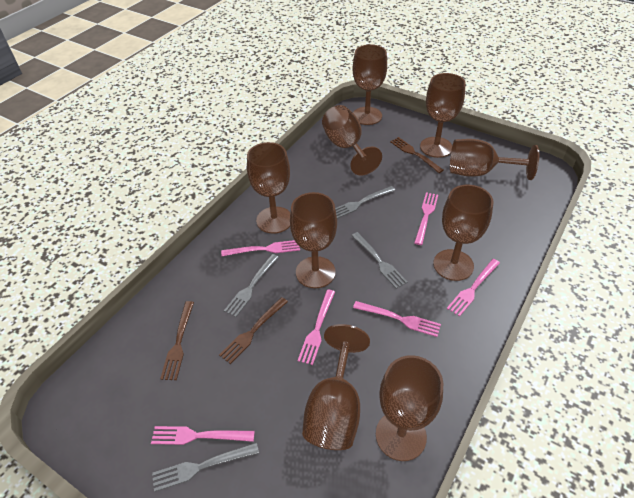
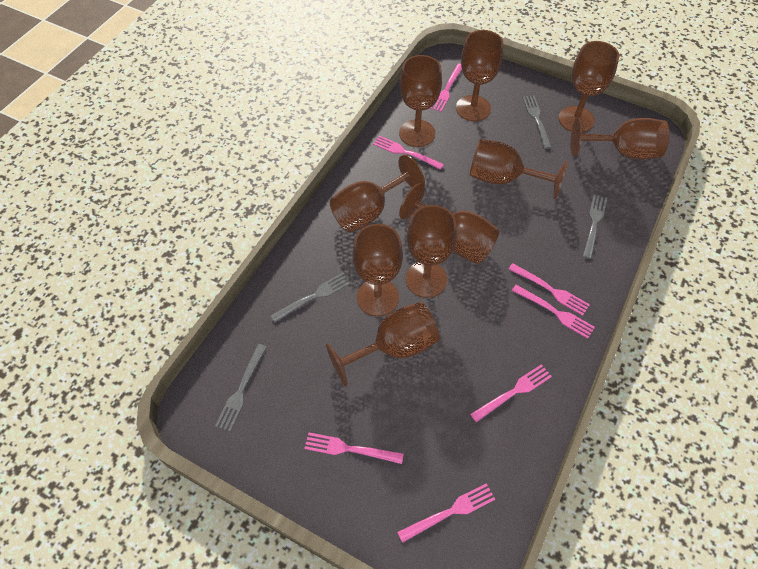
brown fork: 3 -> 0
brown goblet: 9 -> 10
pink fork: 6 -> 7

